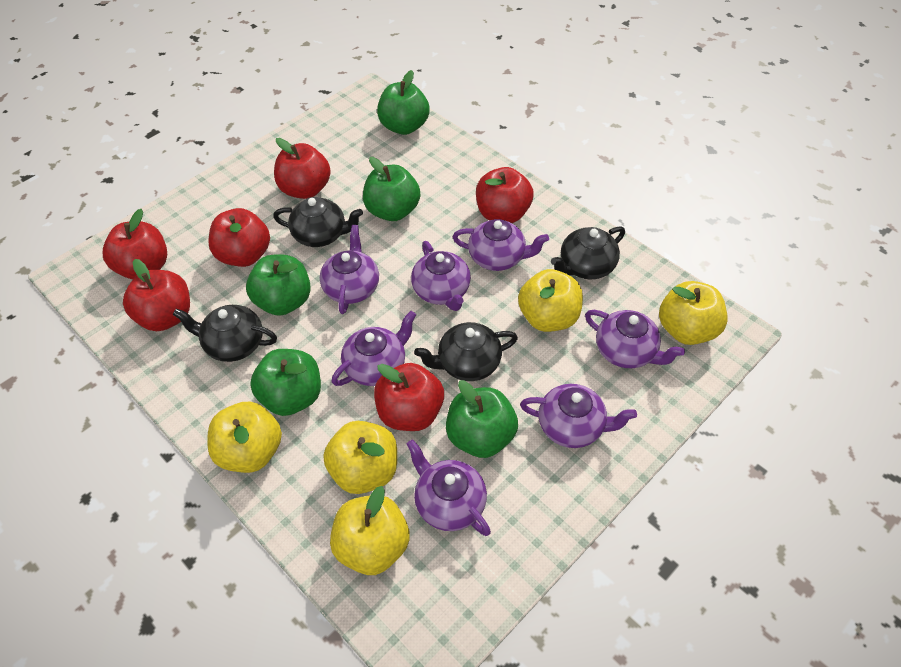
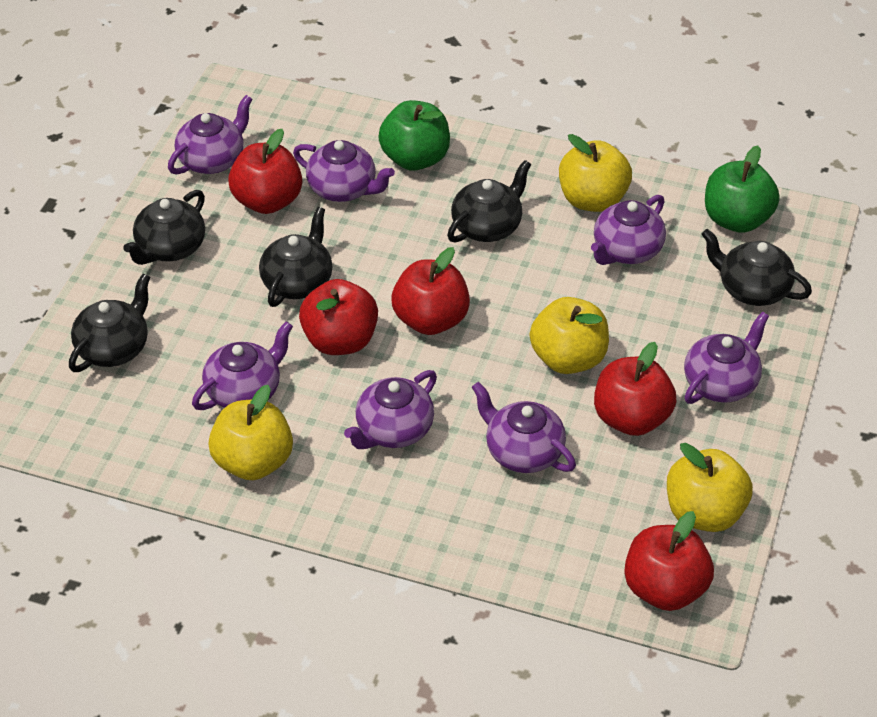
black teapot: 4 -> 5
green apple: 5 -> 2
red apple: 6 -> 5
yellow apple: 5 -> 4

